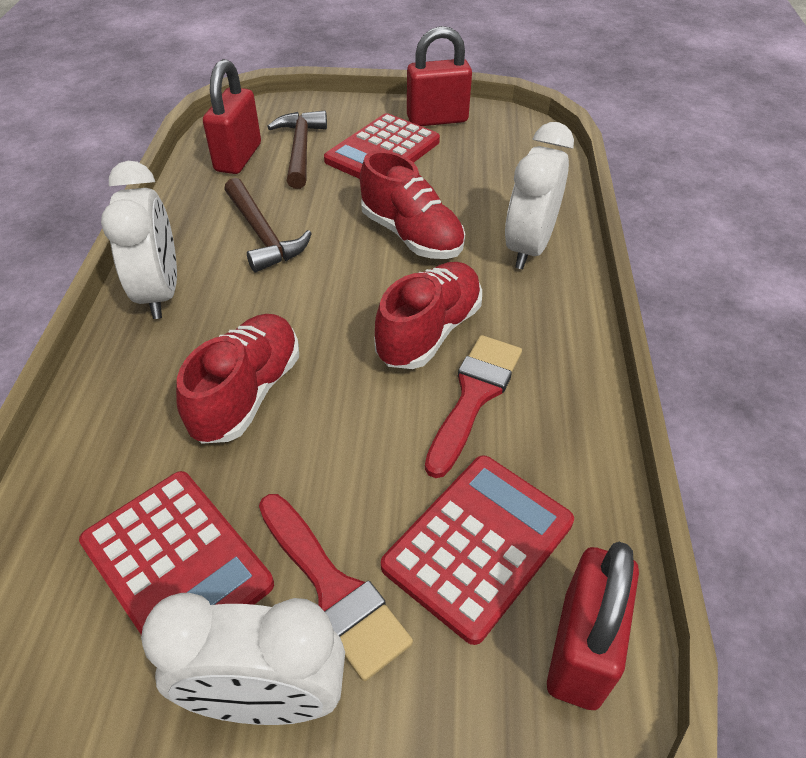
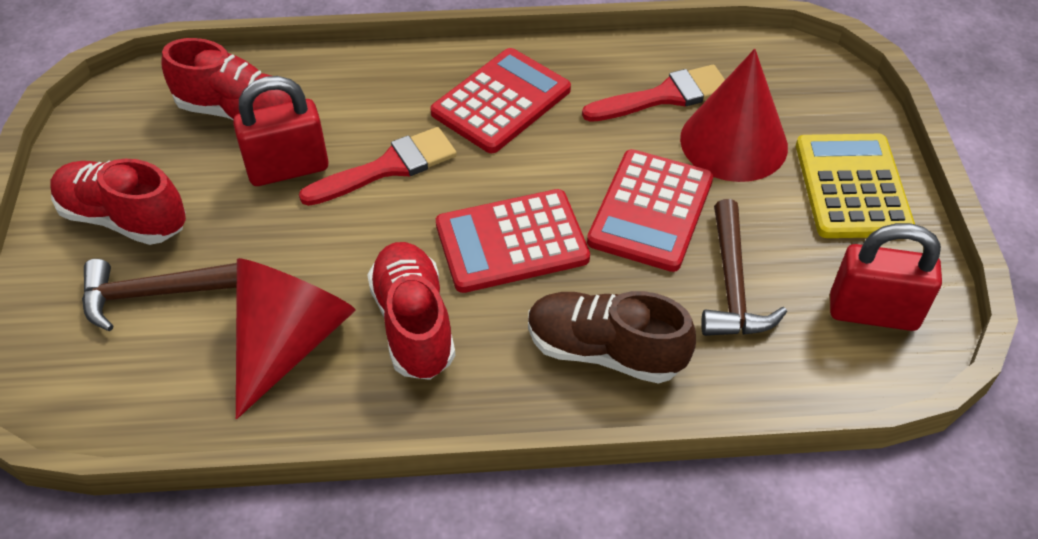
brown shoe: 0 -> 1
red cone: 0 -> 2
red padlock: 3 -> 2
white clock: 3 -> 0
yellow calculator: 0 -> 1

